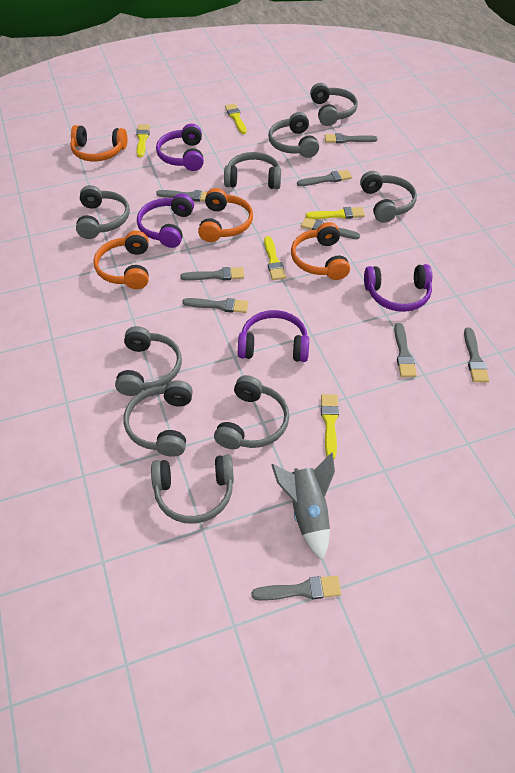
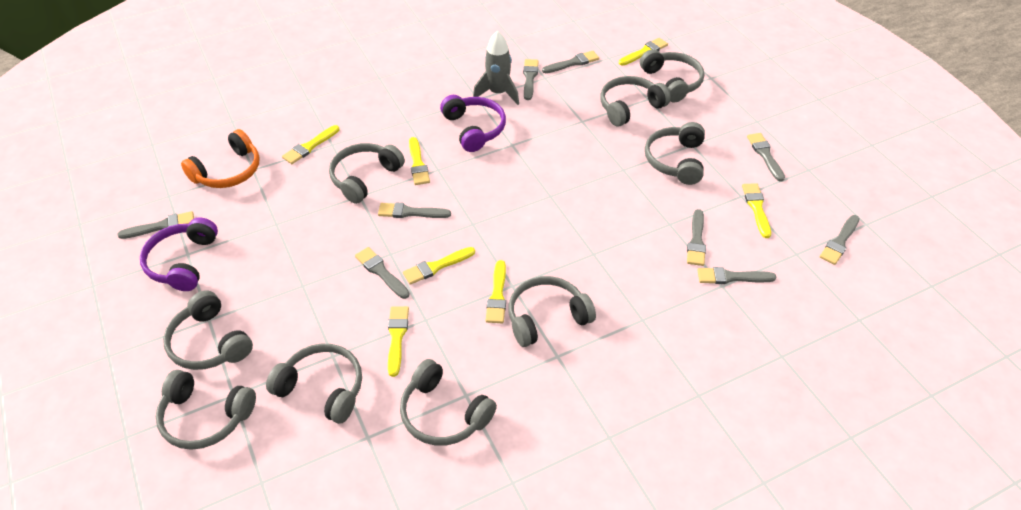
orange headphones: 4 -> 1
purple headphones: 4 -> 2
yellow brush: 5 -> 7

